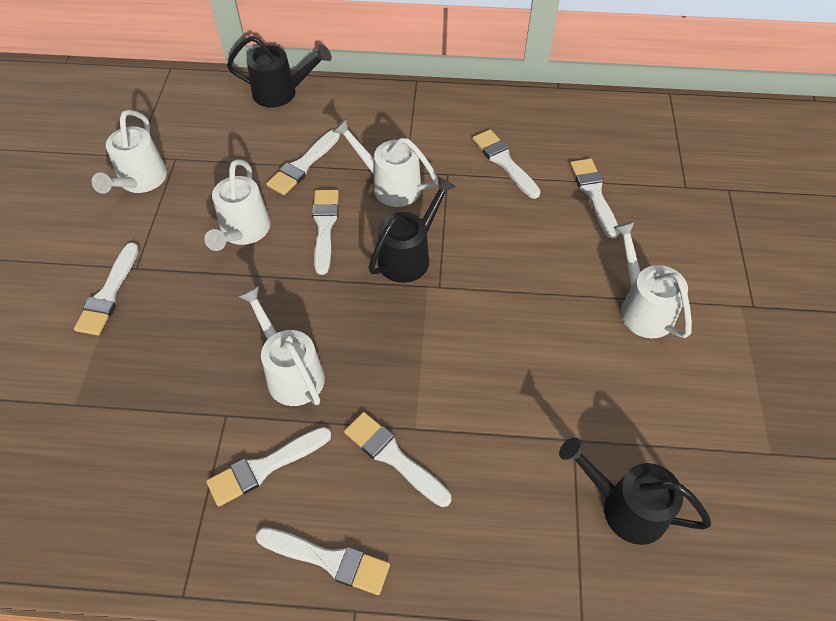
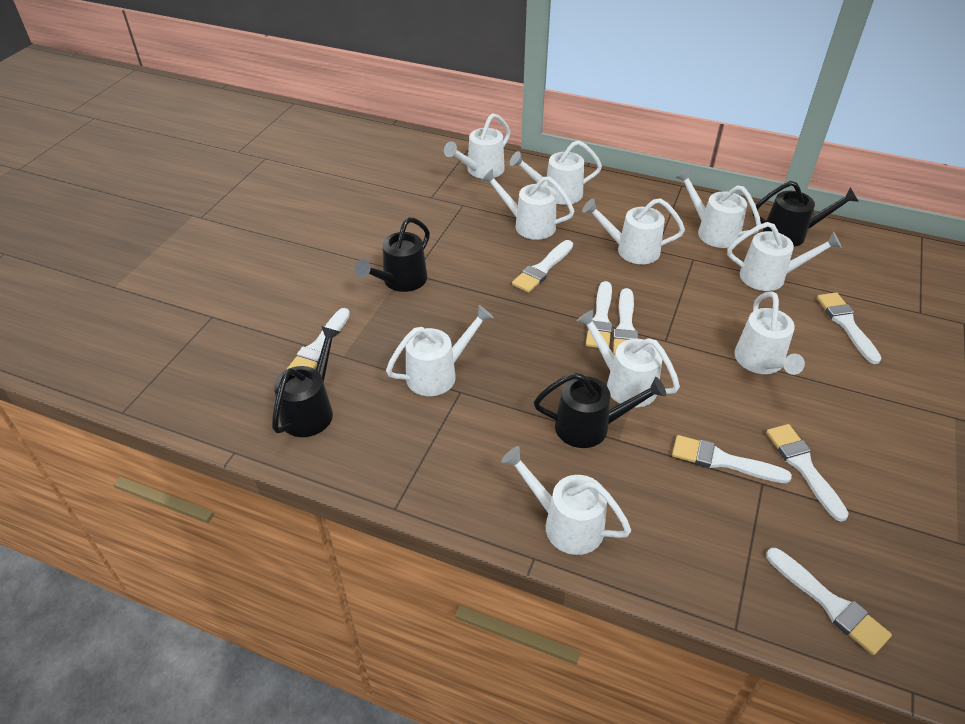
black watering can: 3 -> 4
white watering can: 5 -> 10

